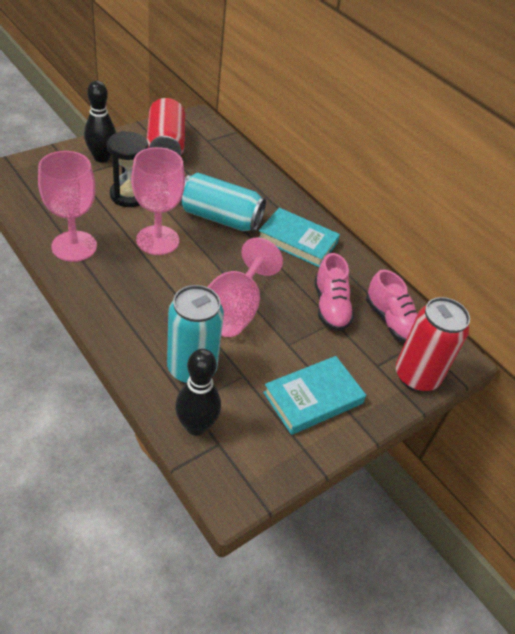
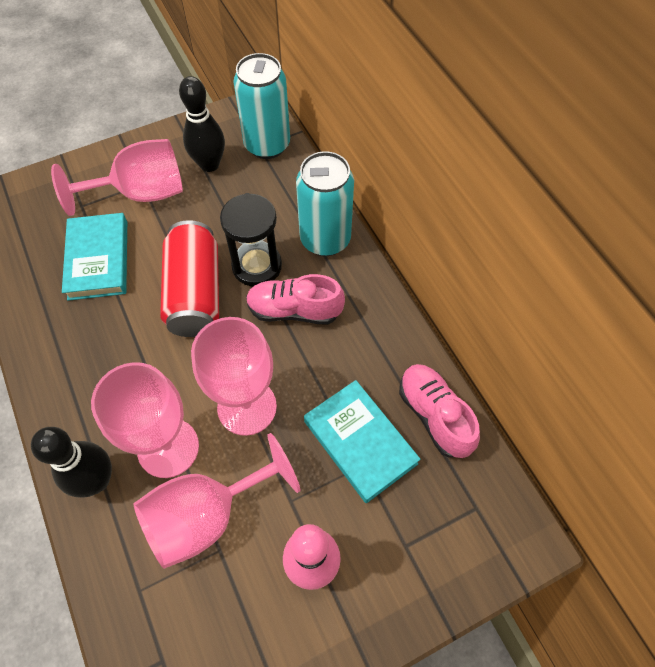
pink bowling pin: 0 -> 1
pink goblet: 3 -> 4
red can: 2 -> 1

